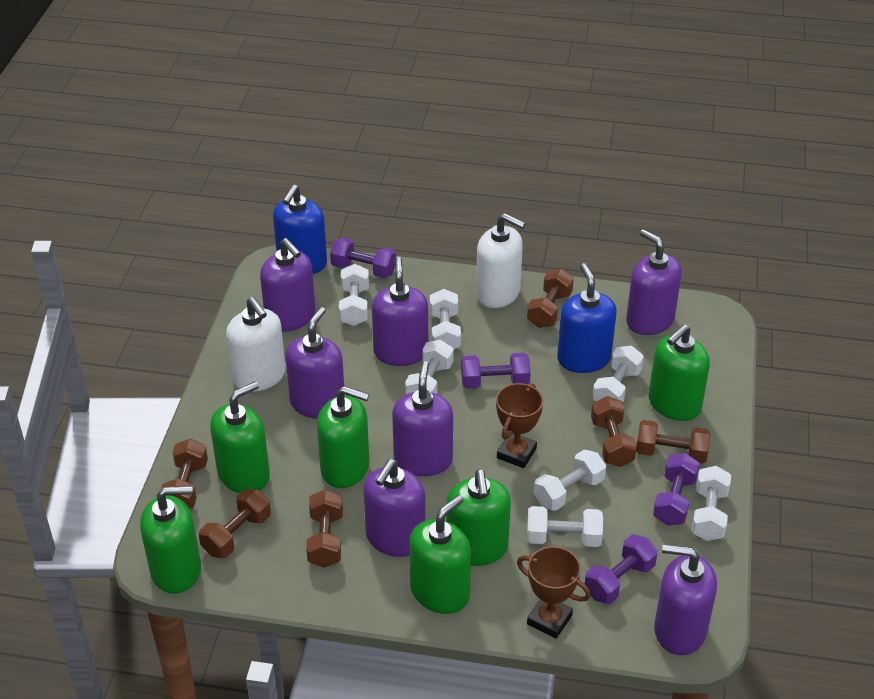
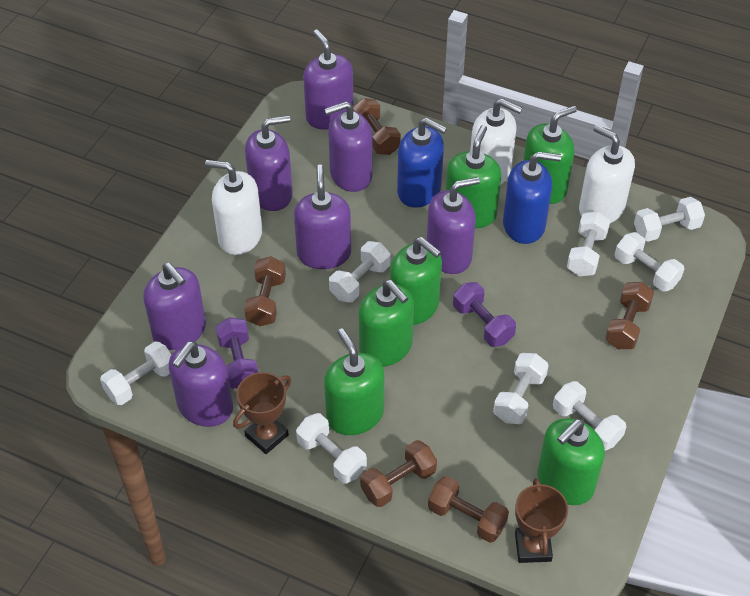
brown dumbbell: 6 -> 5
purple dumbbell: 4 -> 2
white dumbbell: 7 -> 8
white soap dispenser: 2 -> 3

